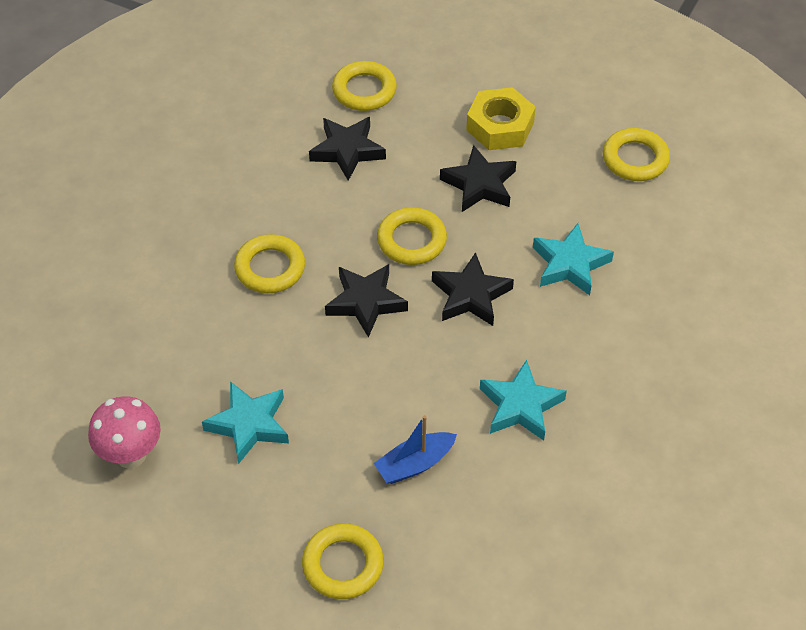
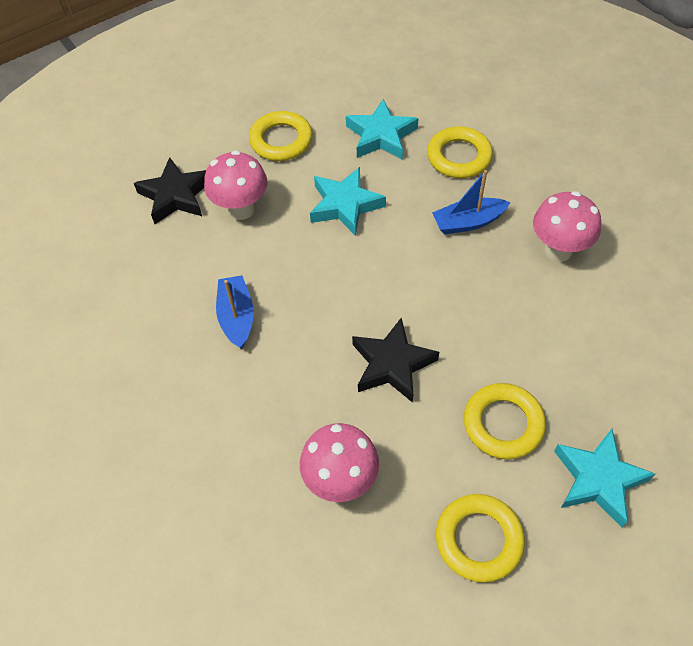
black star: 4 -> 2
blue boat: 1 -> 2
pink mushroom: 1 -> 3
yellow nut: 1 -> 0
yellow ring: 5 -> 4

